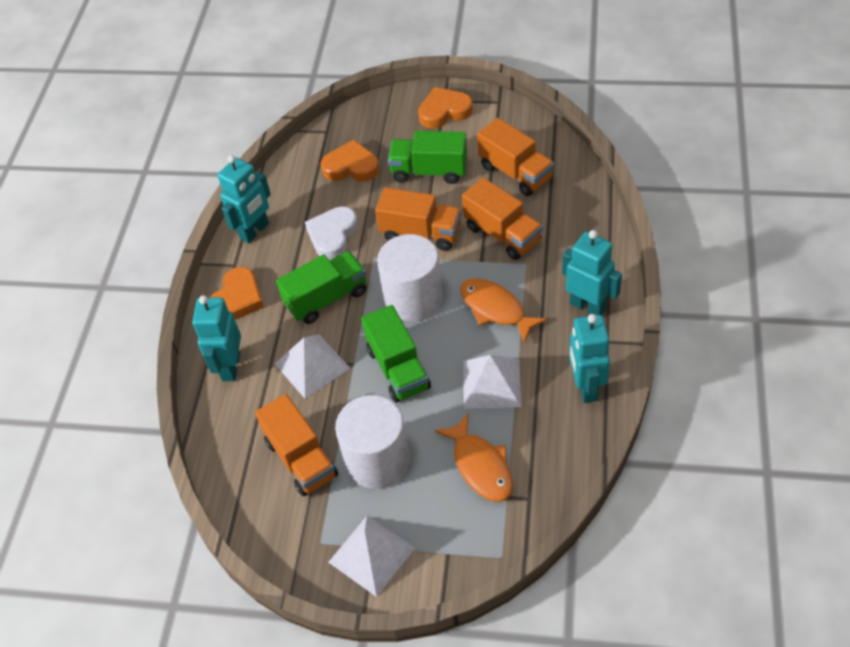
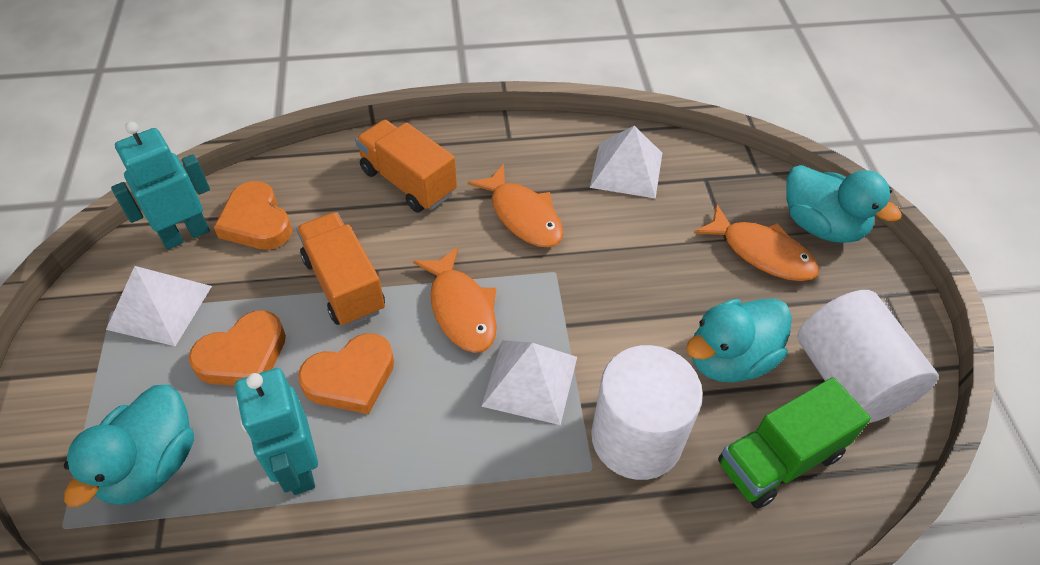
green truck: 3 -> 1
orange fish: 2 -> 3
orange truck: 4 -> 2
turquoise duck: 0 -> 3
turquoise robot: 4 -> 2
white heart: 1 -> 0

